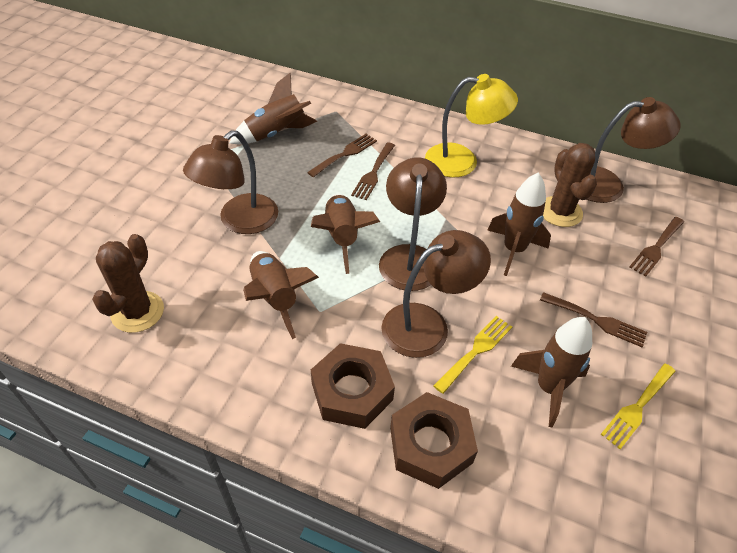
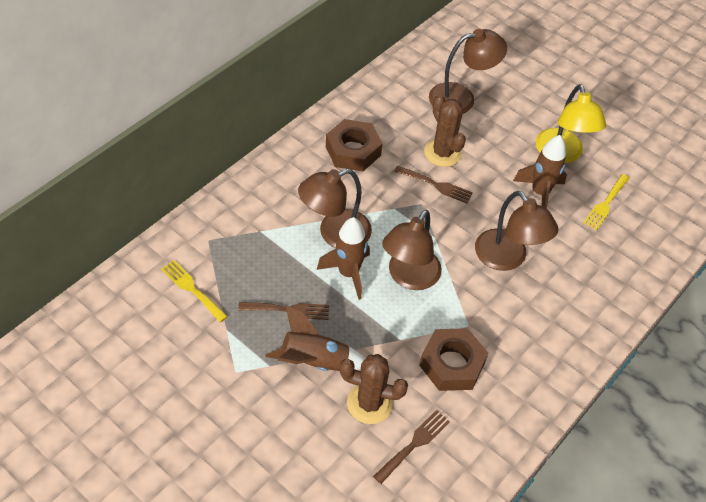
brown fork: 4 -> 3
brown rocket: 5 -> 3

